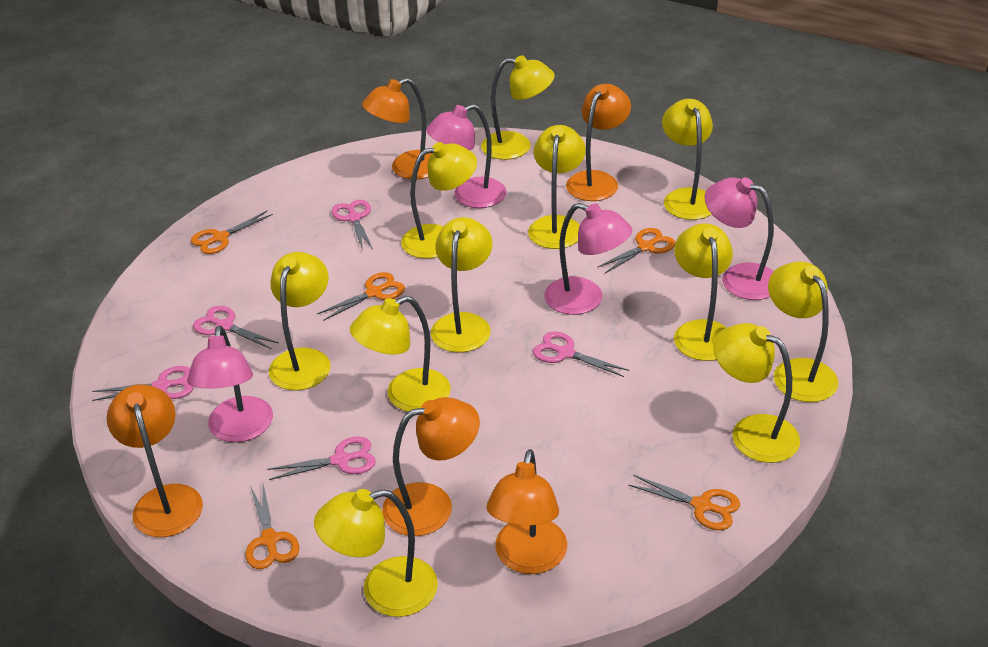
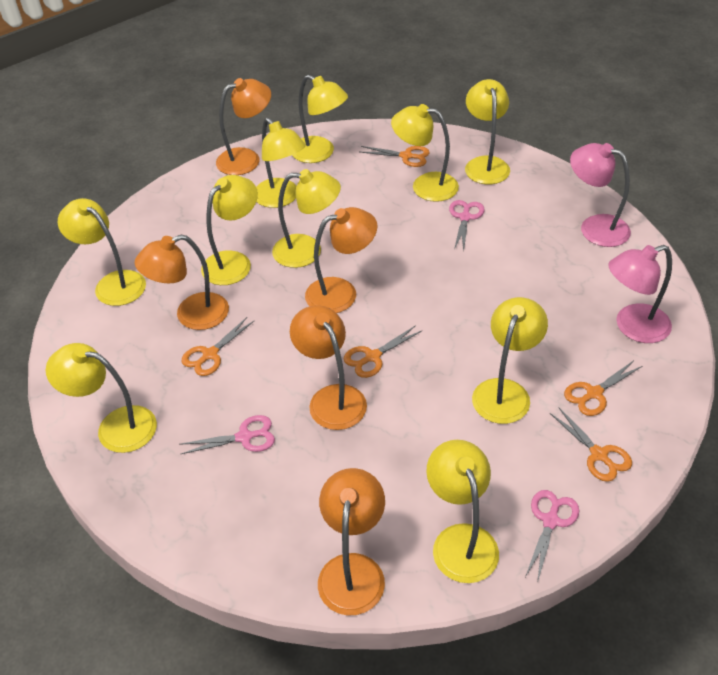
pink lamp: 4 -> 2
pink scissors: 5 -> 3
yellow lamp: 11 -> 10

